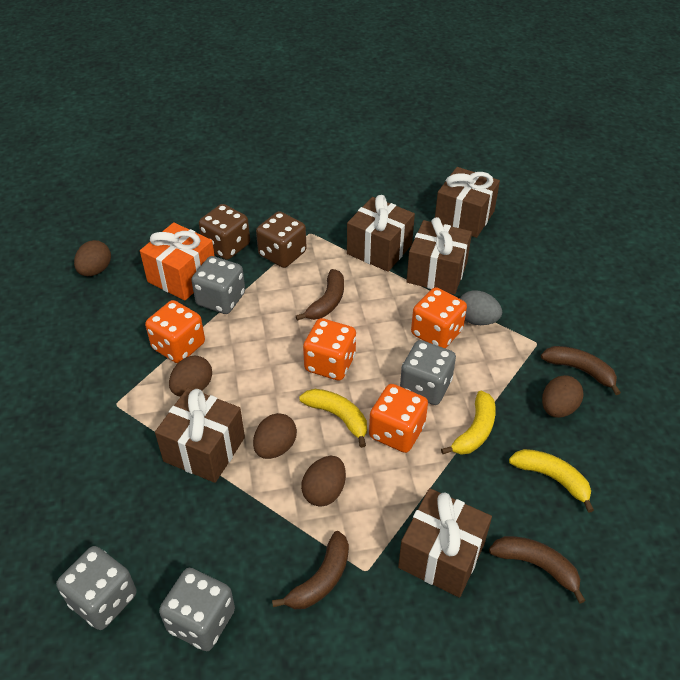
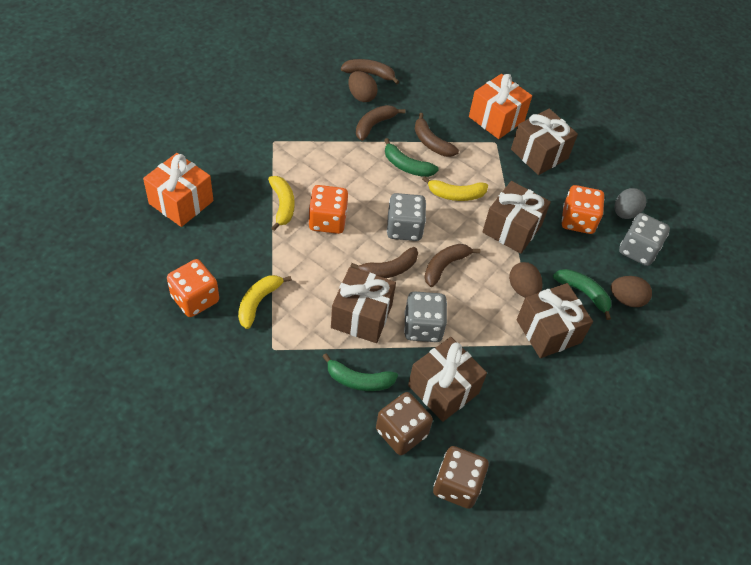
brown banana: 4 -> 5
brown egg: 5 -> 3
green banana: 0 -> 3
grey dice: 4 -> 3
orange dice: 4 -> 3
orange gift: 1 -> 2

